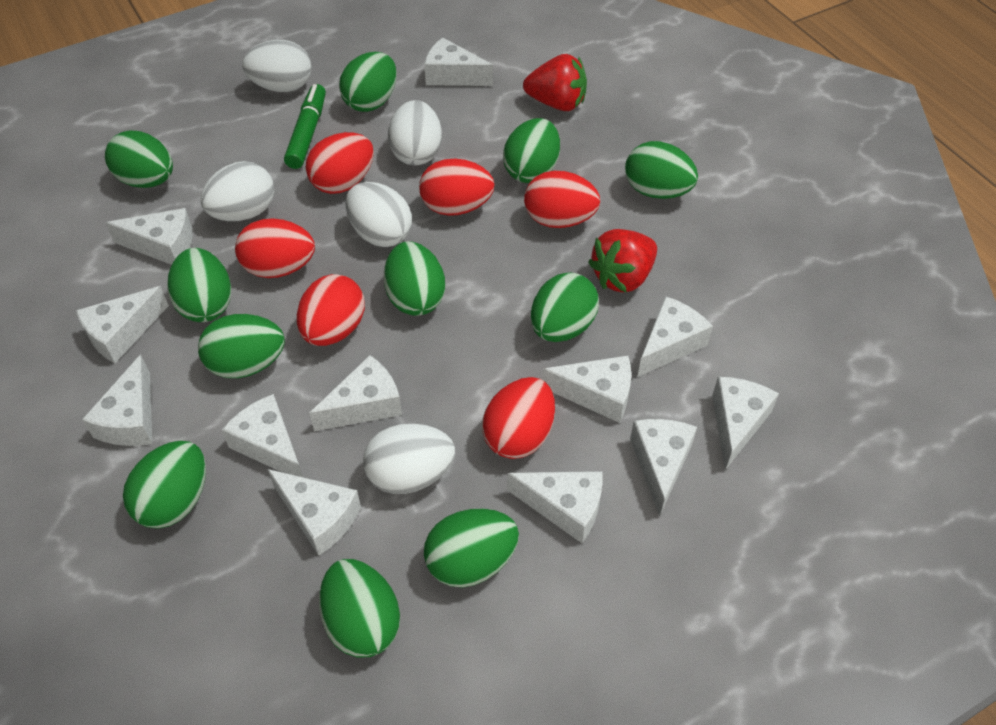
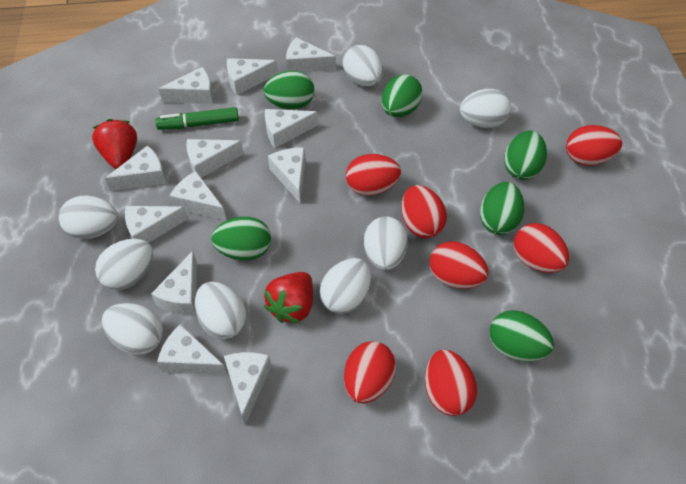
green egg: 11 -> 6
red egg: 6 -> 7
white egg: 5 -> 8

